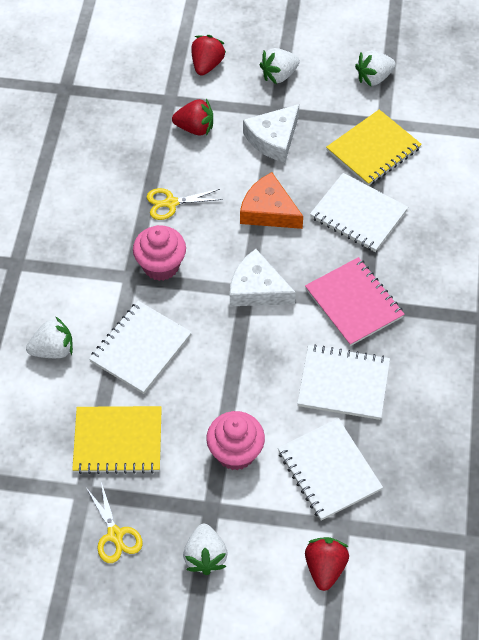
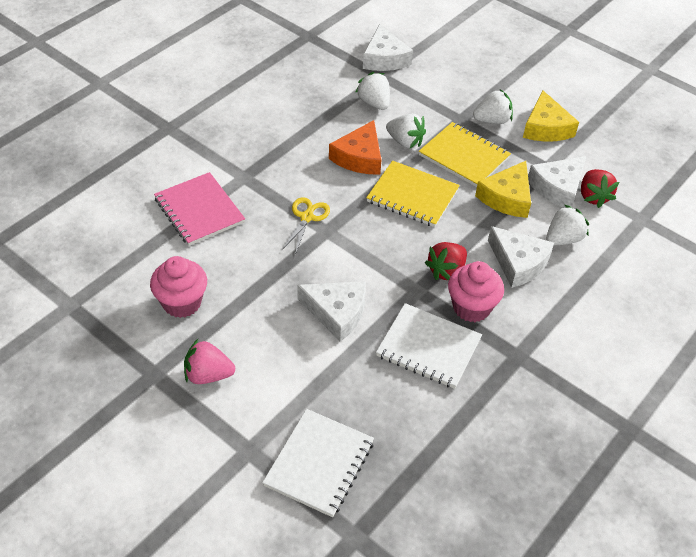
pink strawberry: 0 -> 1
red strawberry: 3 -> 2
white cheese: 2 -> 4
white notebook: 4 -> 2
yellow cheese: 0 -> 2
yellow scissors: 2 -> 1

